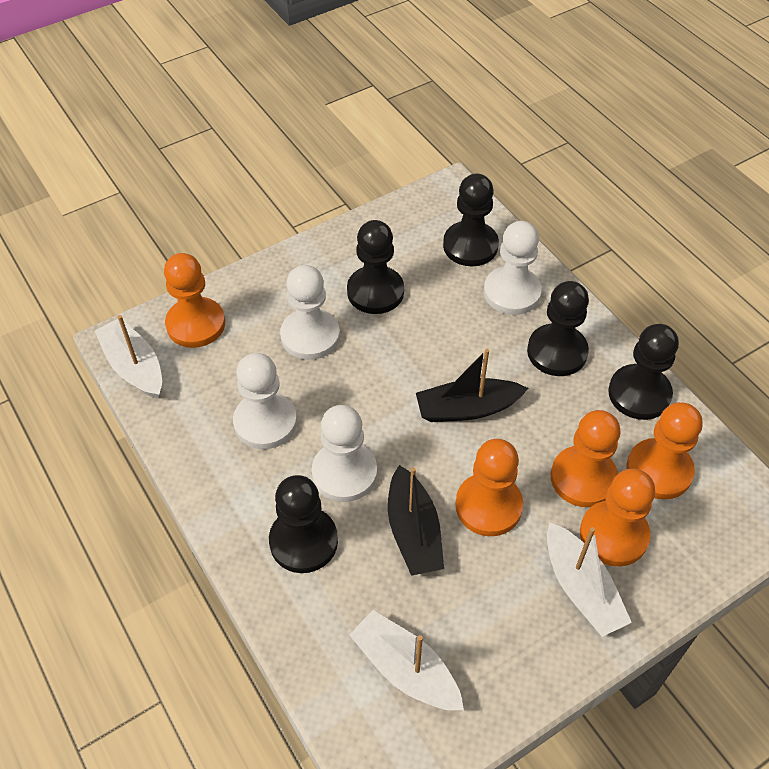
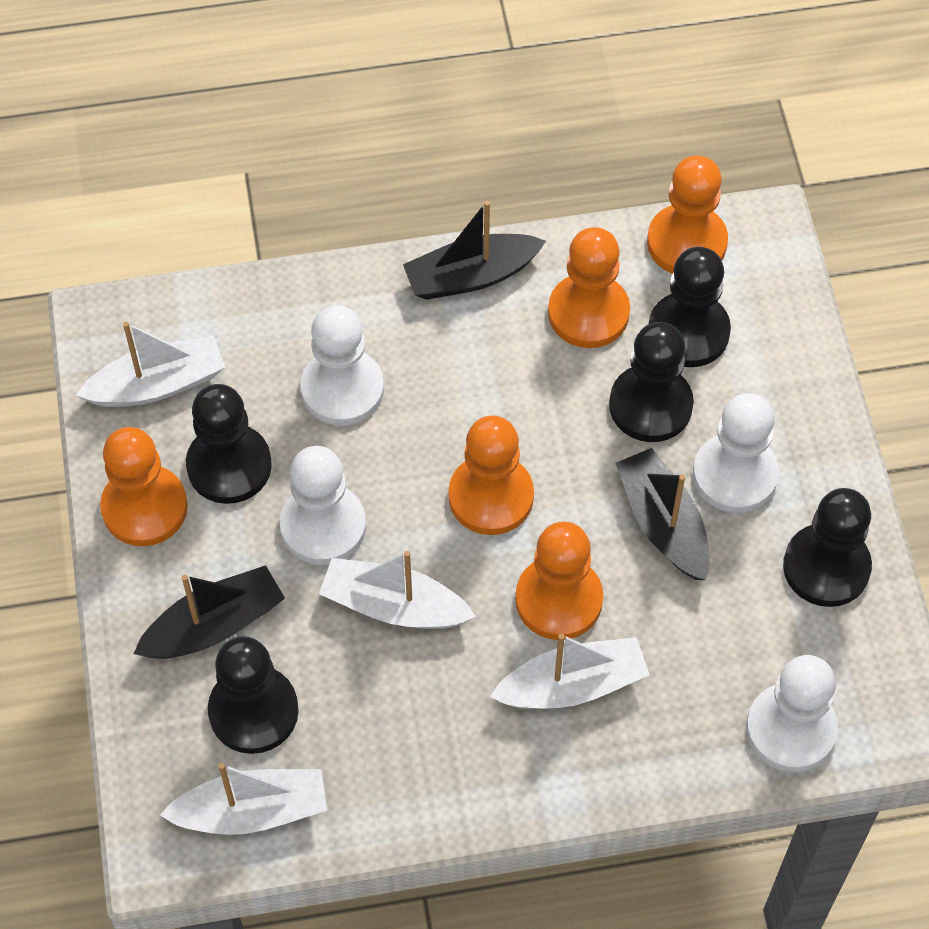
black boat: 2 -> 3
white boat: 3 -> 4

